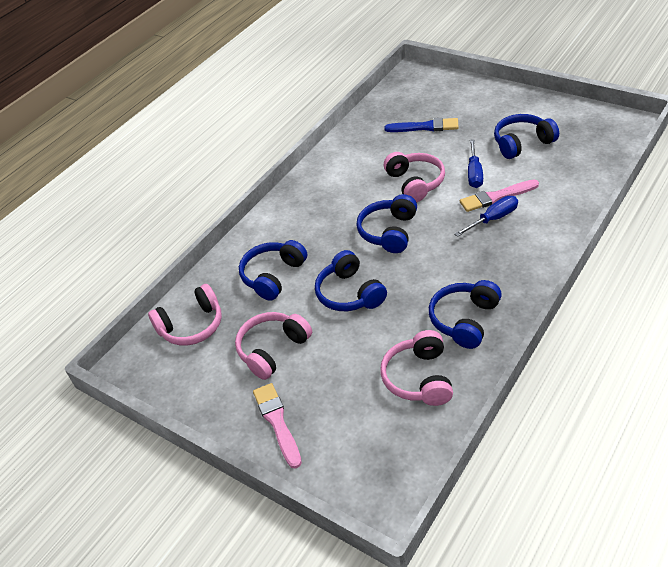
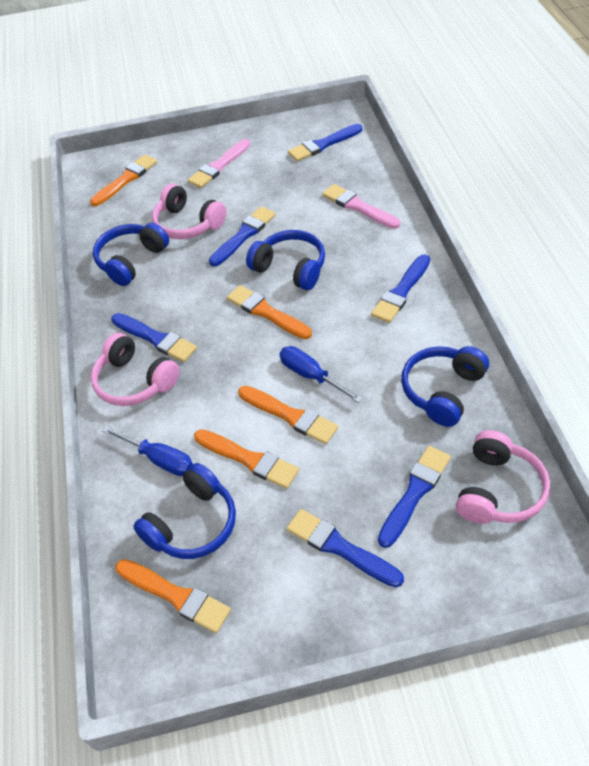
blue brush: 1 -> 6
blue headphones: 5 -> 4
orange brush: 0 -> 5
pink headphones: 4 -> 3

